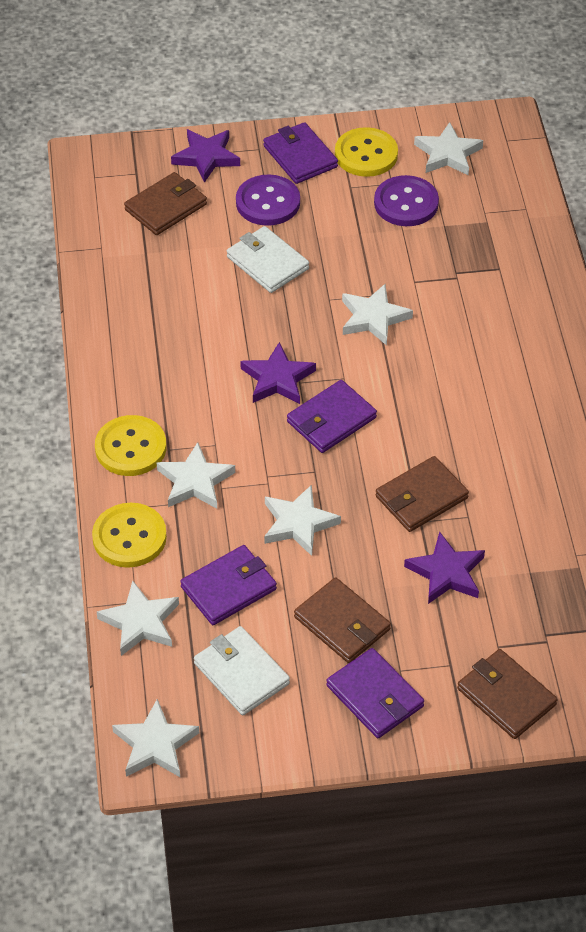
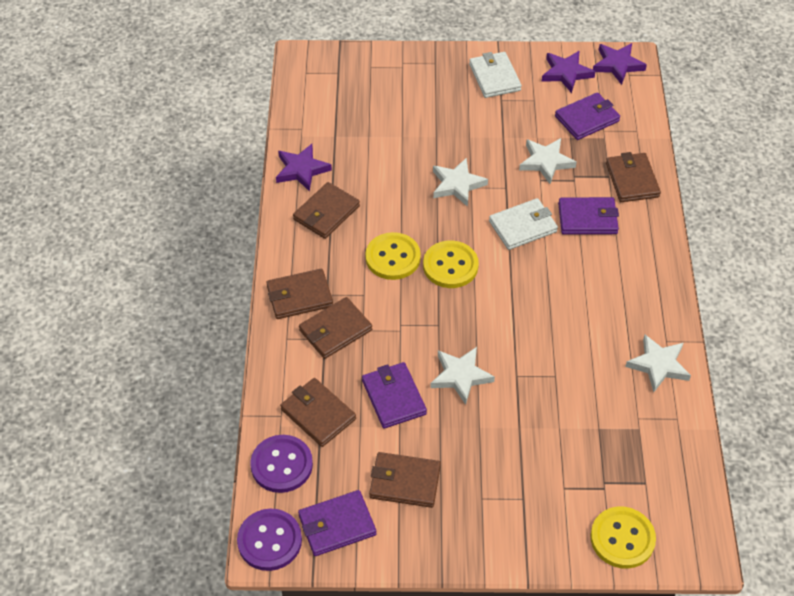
brown wallet: 4 -> 6
white star: 6 -> 4

